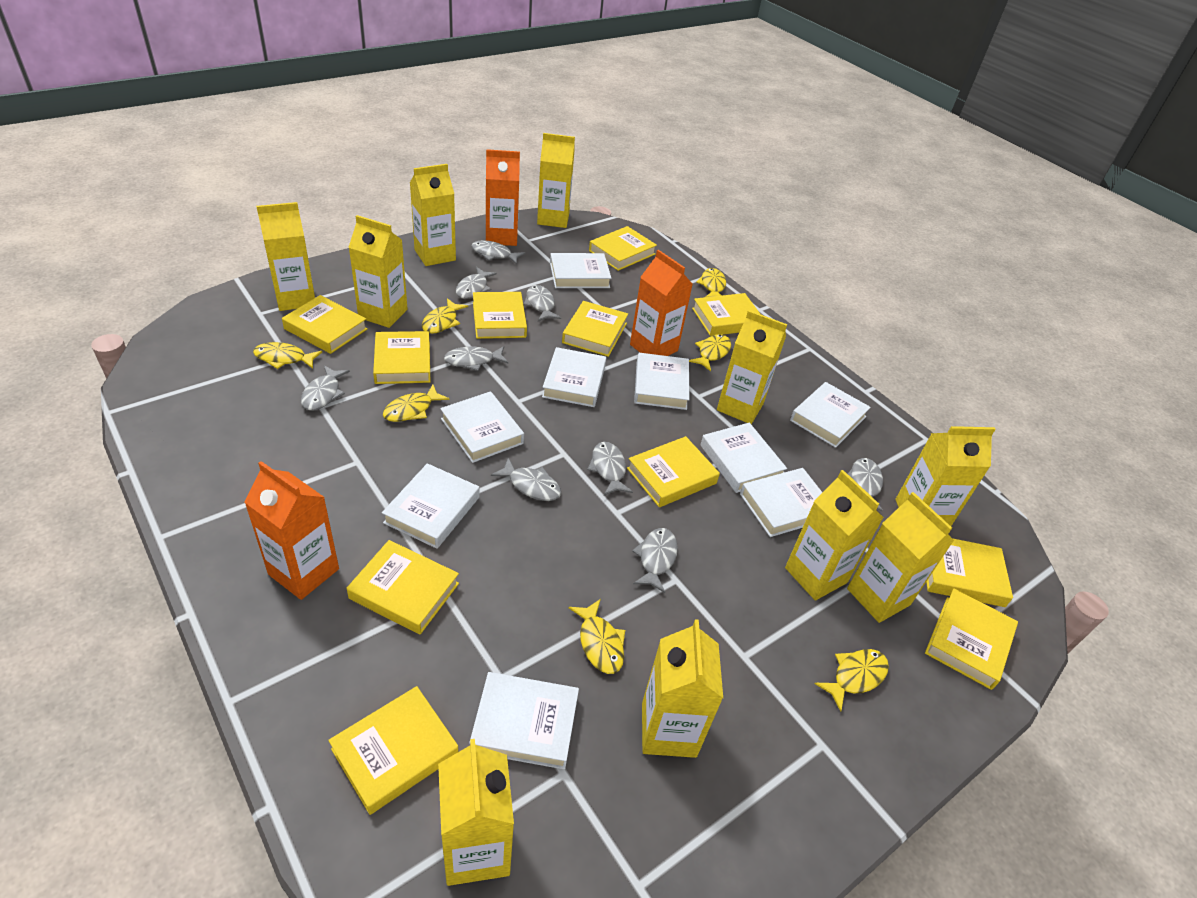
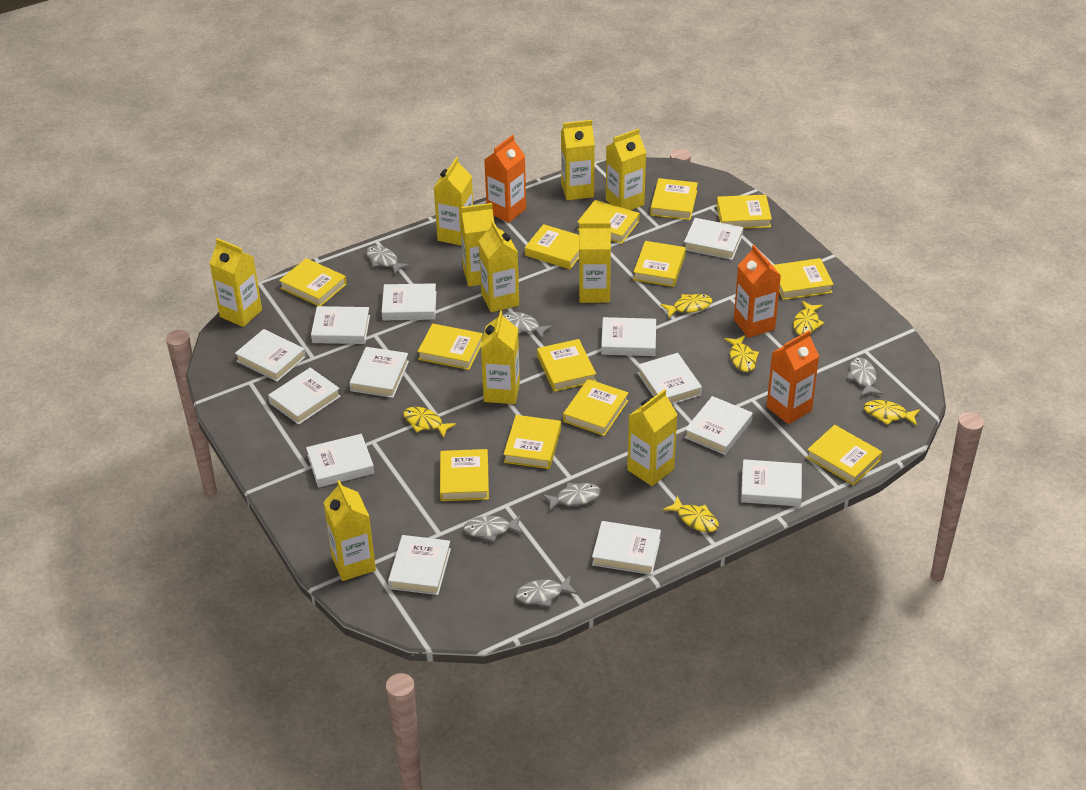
grey fish: 9 -> 6
white book: 9 -> 13
yellow book: 11 -> 13
yellow fish: 7 -> 6

